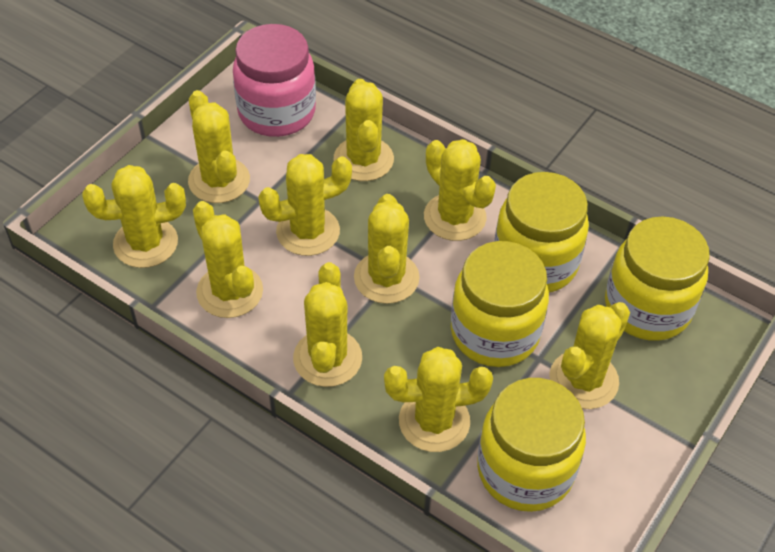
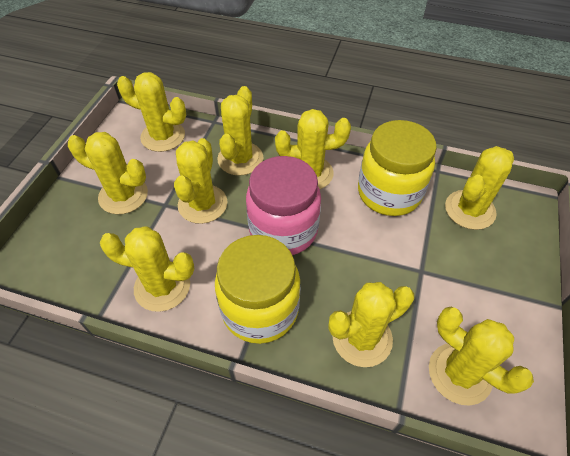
yellow cactus: 10 -> 9
yellow jar: 4 -> 2

